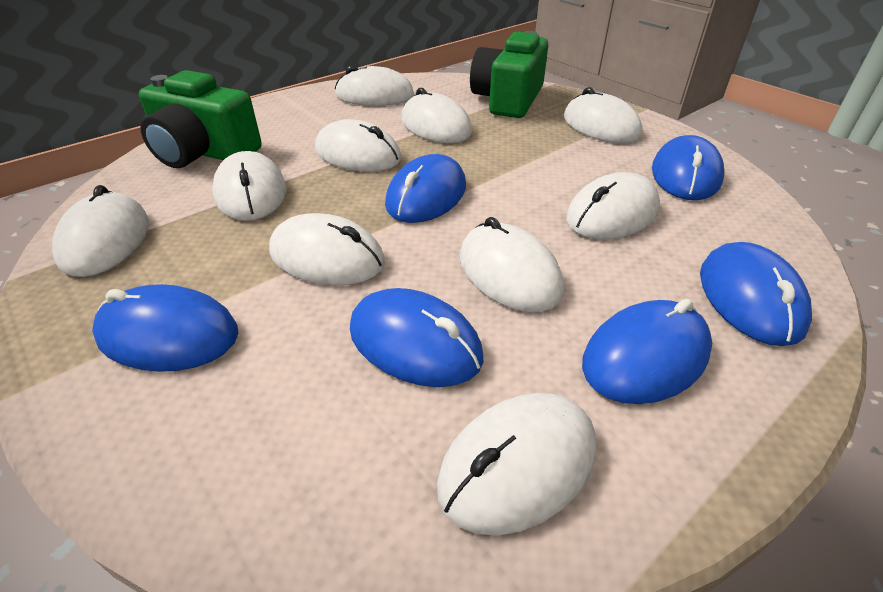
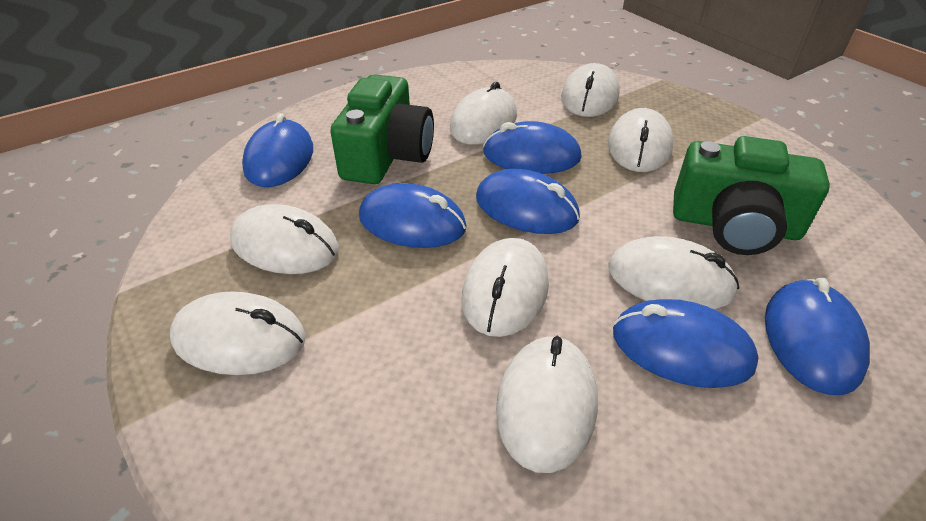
white mouse: 10 -> 8

